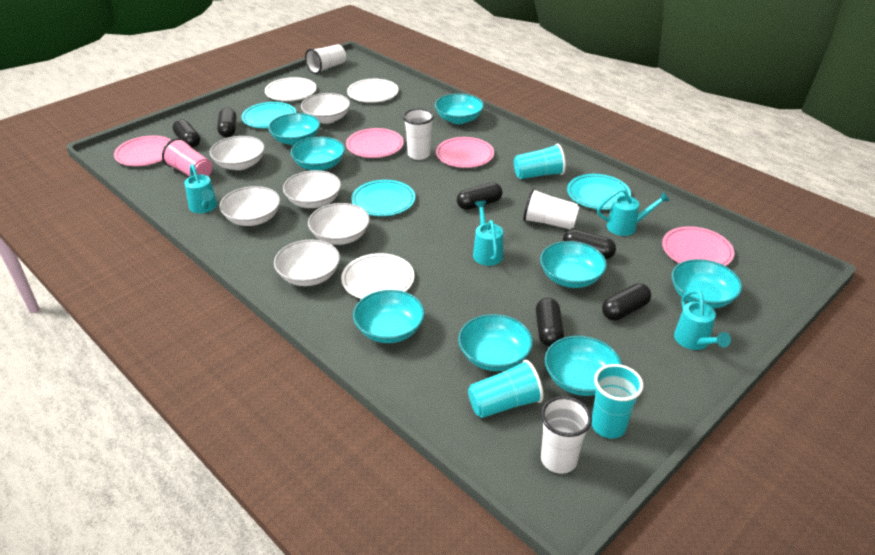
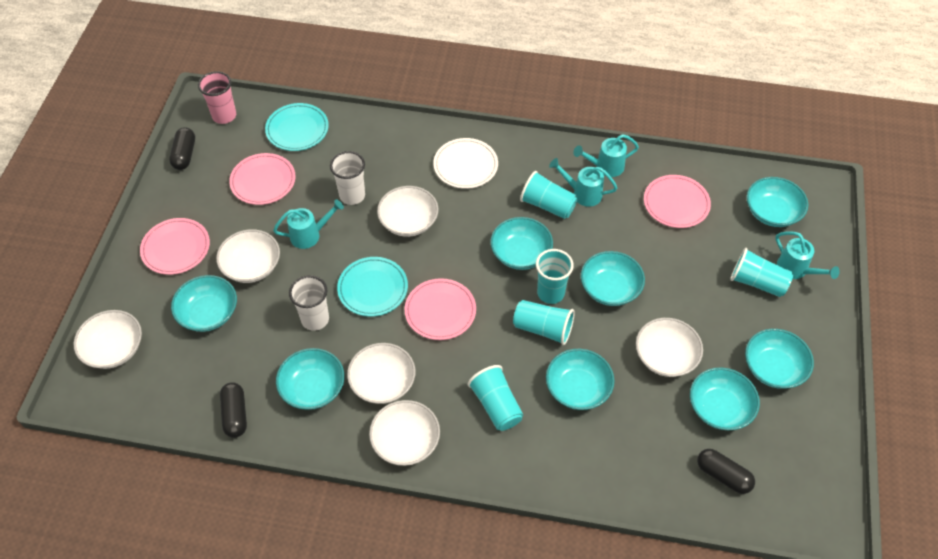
black capsule: 6 -> 3
turquoise cup: 3 -> 5
turquoise plate: 3 -> 2
white cup: 4 -> 2
white plate: 3 -> 1

